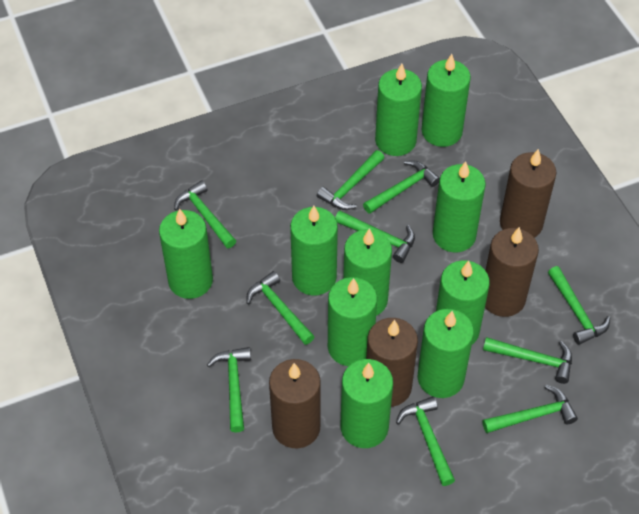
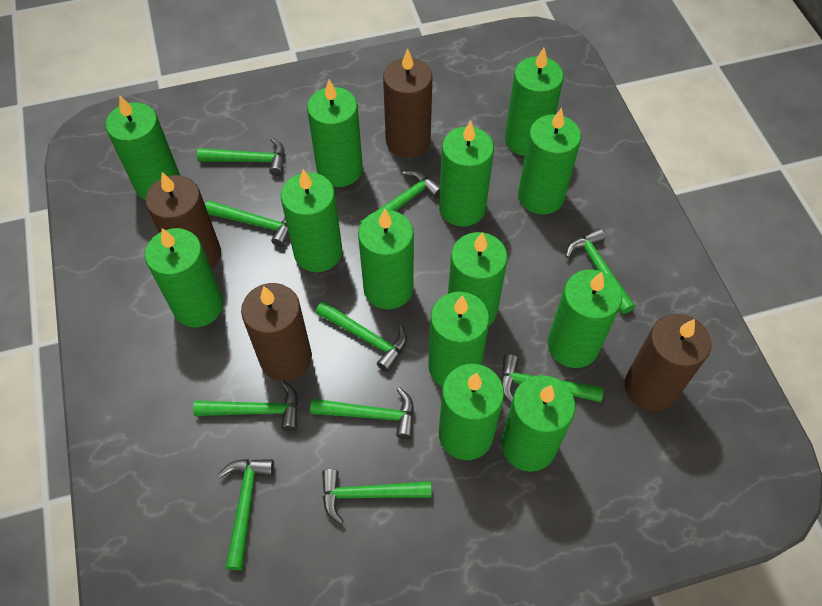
green candle: 10 -> 13

